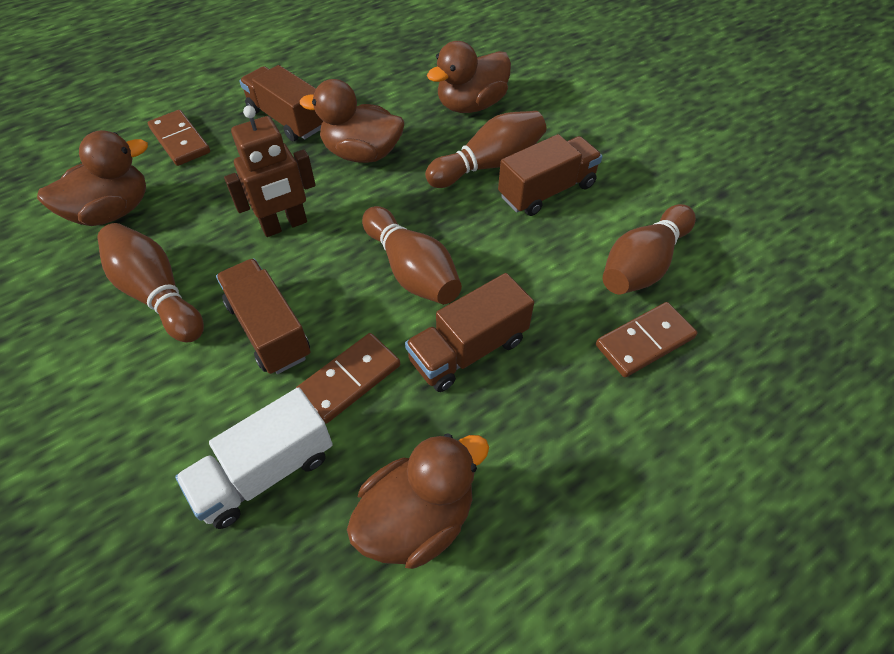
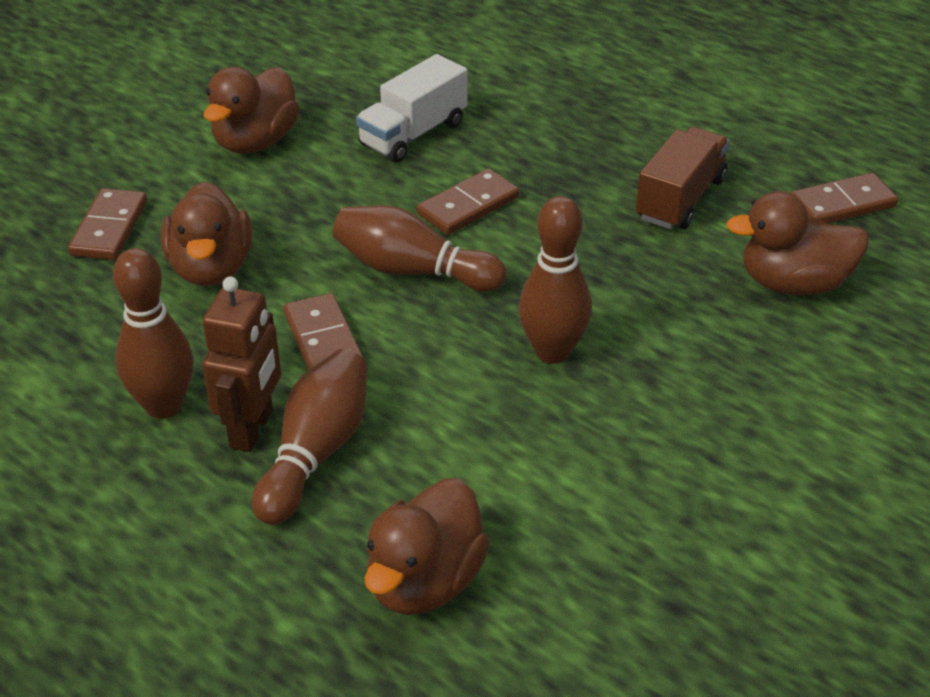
brown domino: 3 -> 4
brown truck: 4 -> 1

